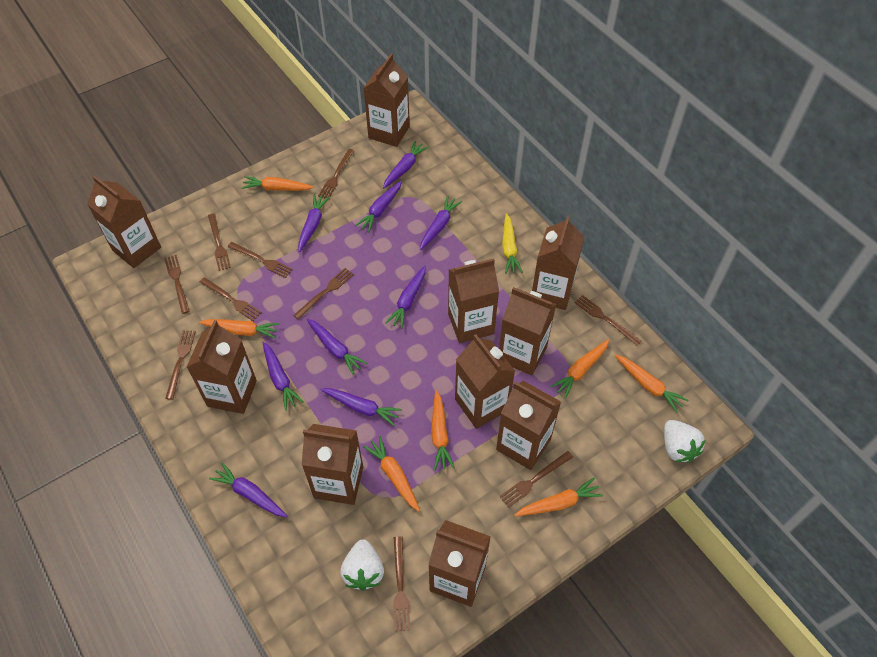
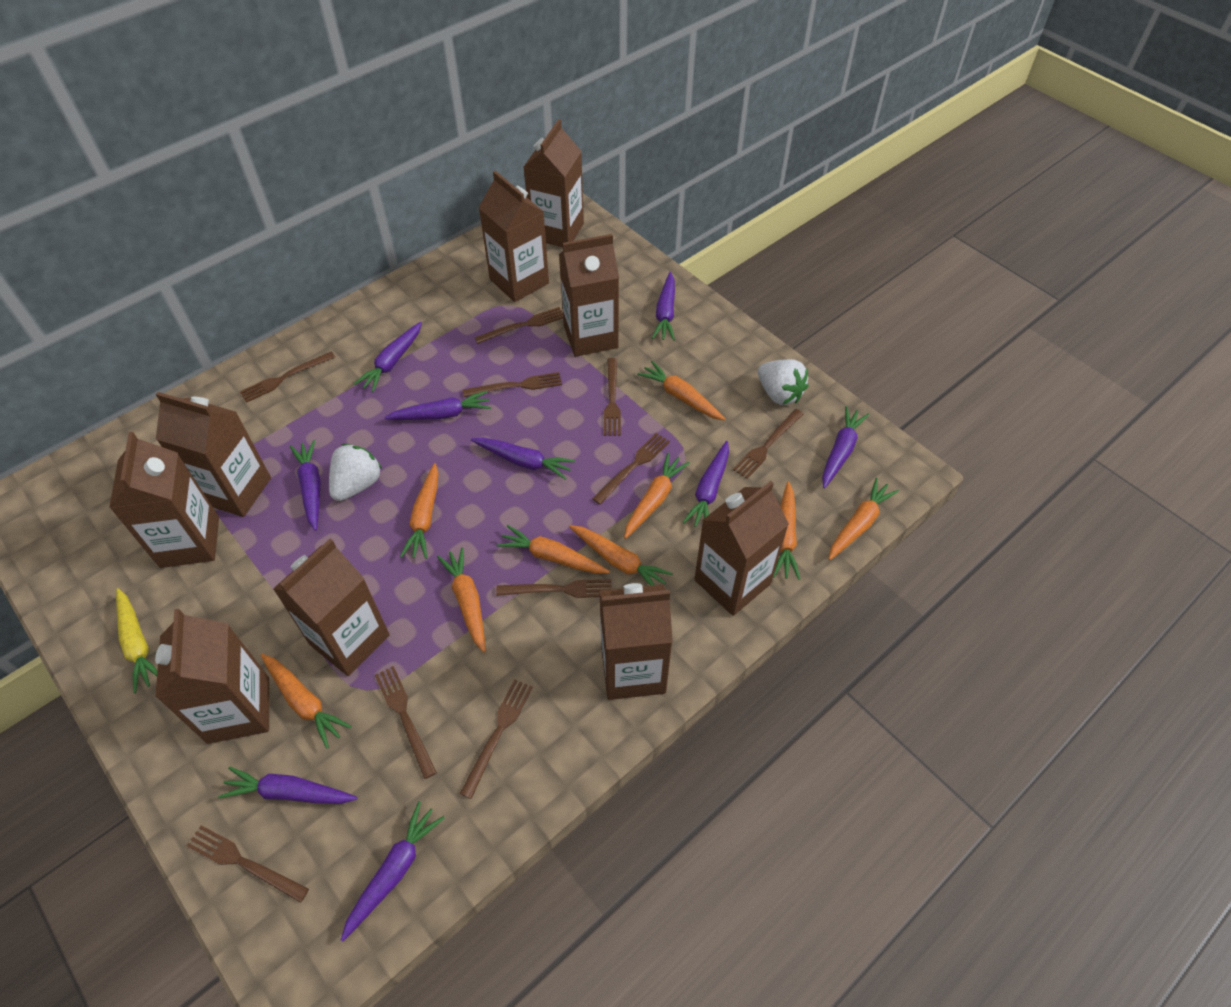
brown carton: 10 -> 9
orange carrot: 7 -> 9

